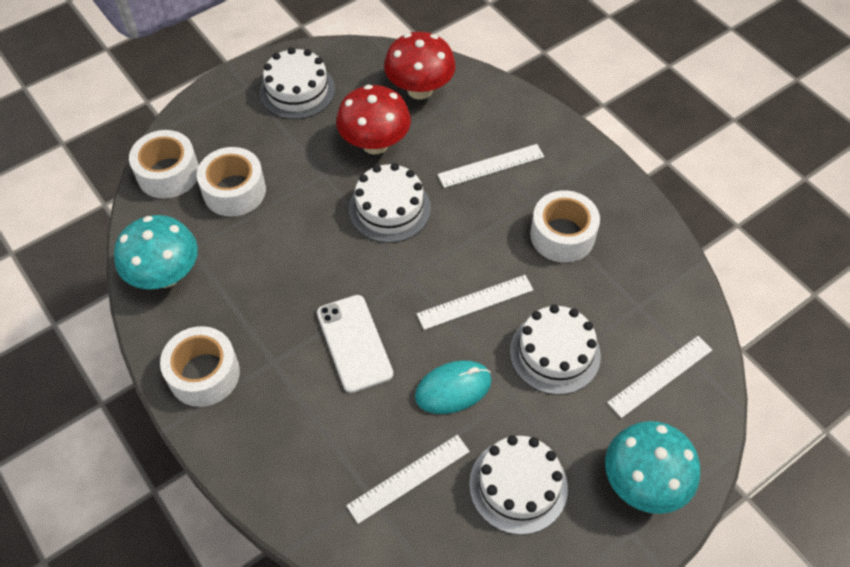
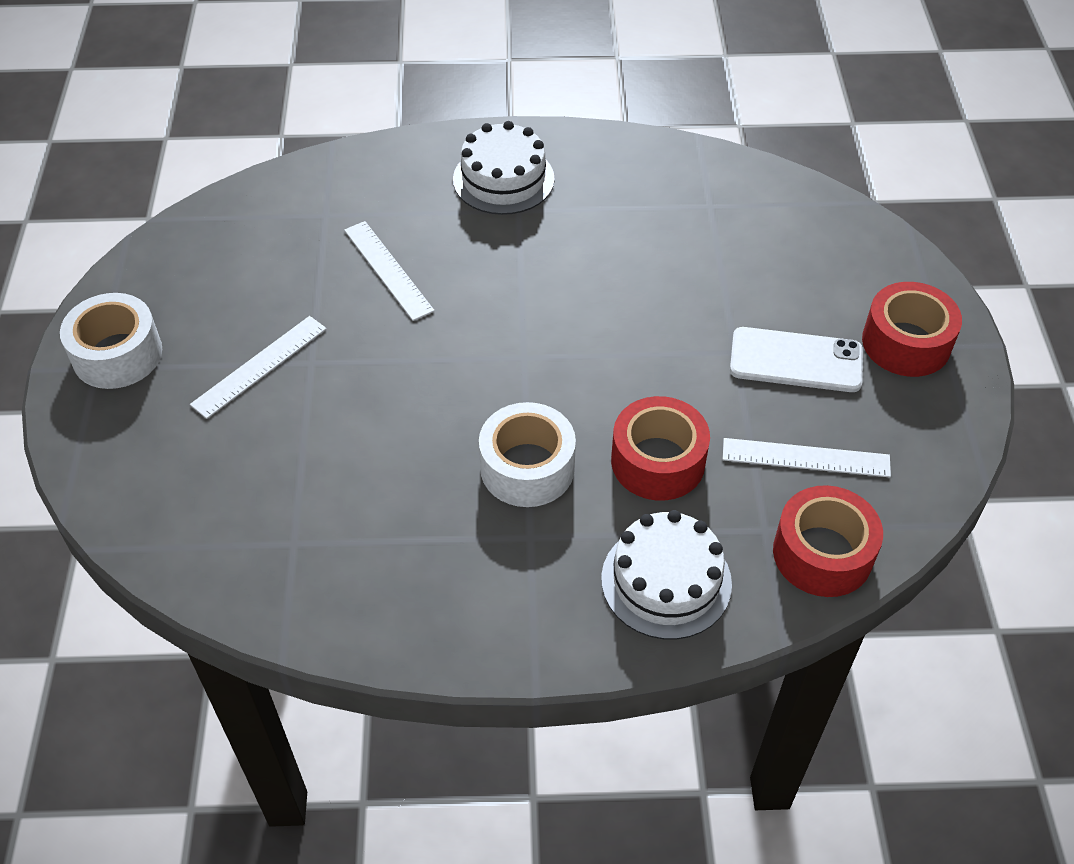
red mushroom: 2 -> 0
red tape: 0 -> 3
turquoise mouse: 1 -> 0
turquoise mushroom: 2 -> 0
white cake: 4 -> 2
white ruler: 4 -> 3
white tape: 4 -> 2

